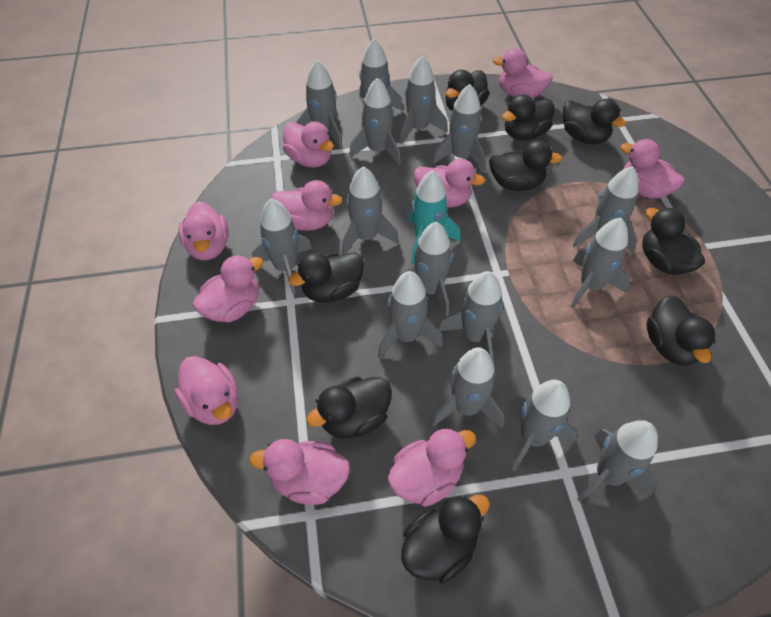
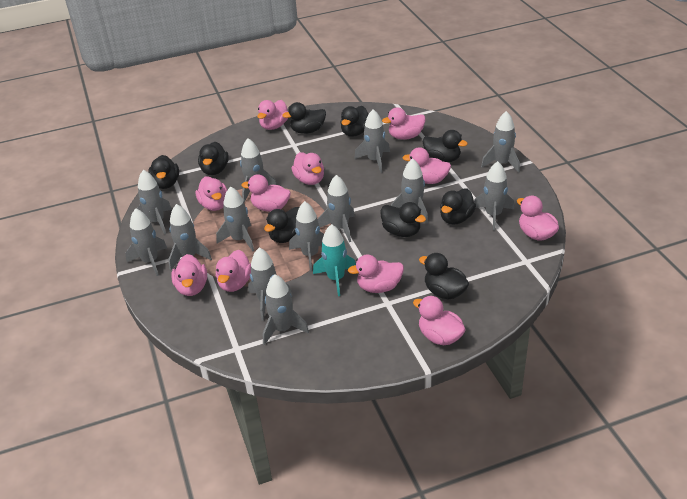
grey rocket: 15 -> 13
pink duck: 10 -> 11

